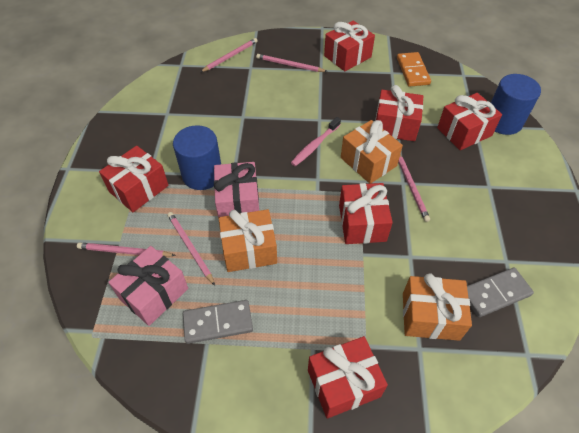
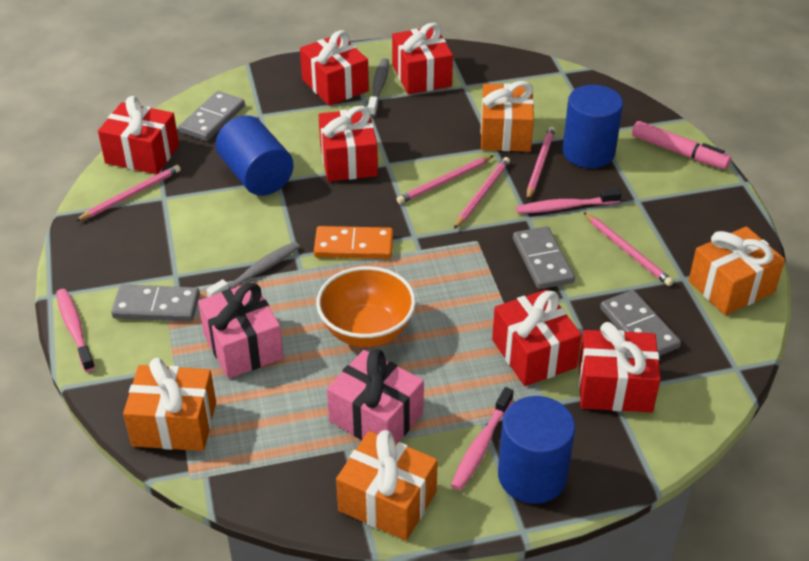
blue cylinder: 2 -> 3
grey domino: 2 -> 4
grey toothbrush: 0 -> 2
orange bowl: 0 -> 1
orange gift: 3 -> 4
pink marker: 0 -> 1
pink toothbrush: 1 -> 3

